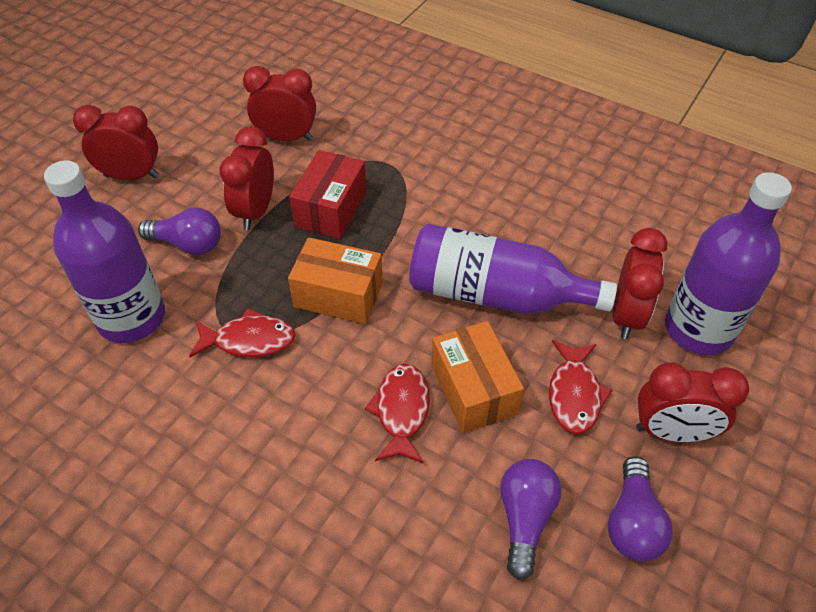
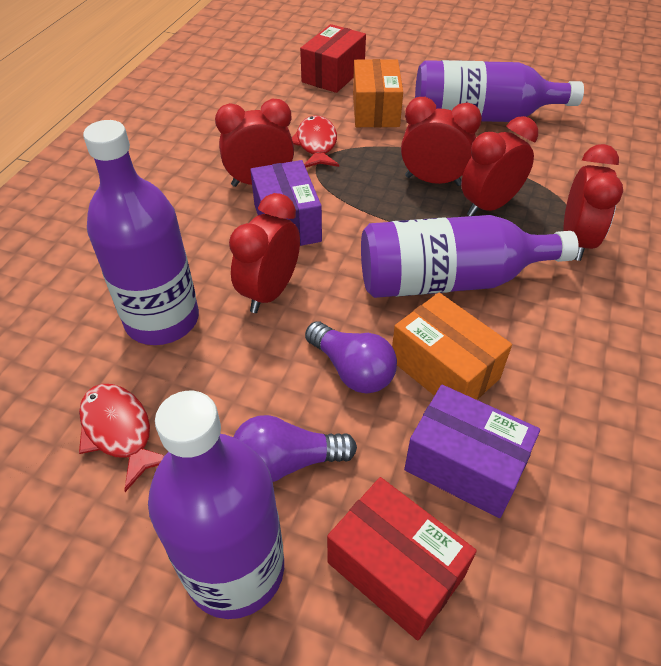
purple bottle: 3 -> 4
purple box: 0 -> 2
purple light bulb: 3 -> 2
red box: 1 -> 2
red fish: 3 -> 2

